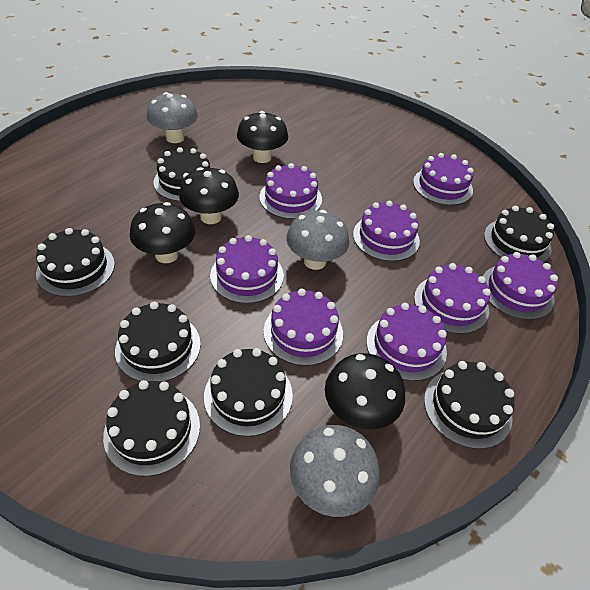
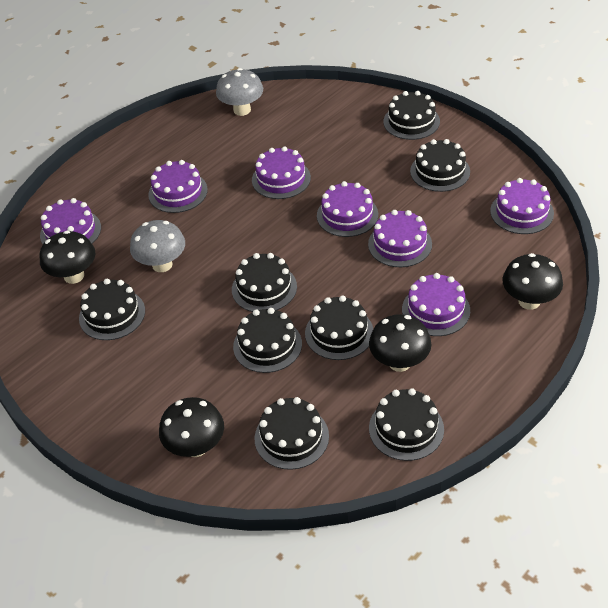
black cake: 7 -> 8
grey mushroom: 3 -> 2
purple cake: 8 -> 7

